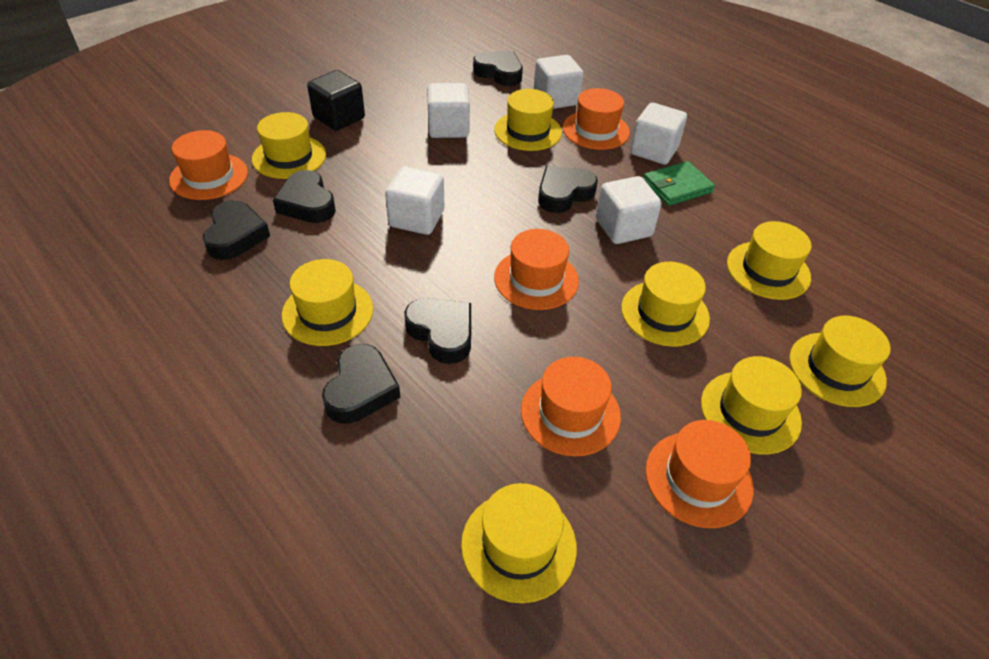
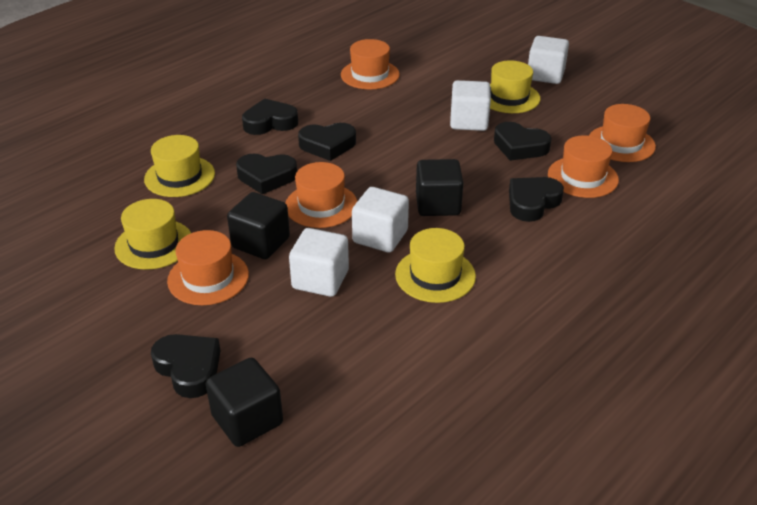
black cube: 1 -> 3
green wallet: 1 -> 0
white cube: 5 -> 4
yellow hat: 8 -> 4

